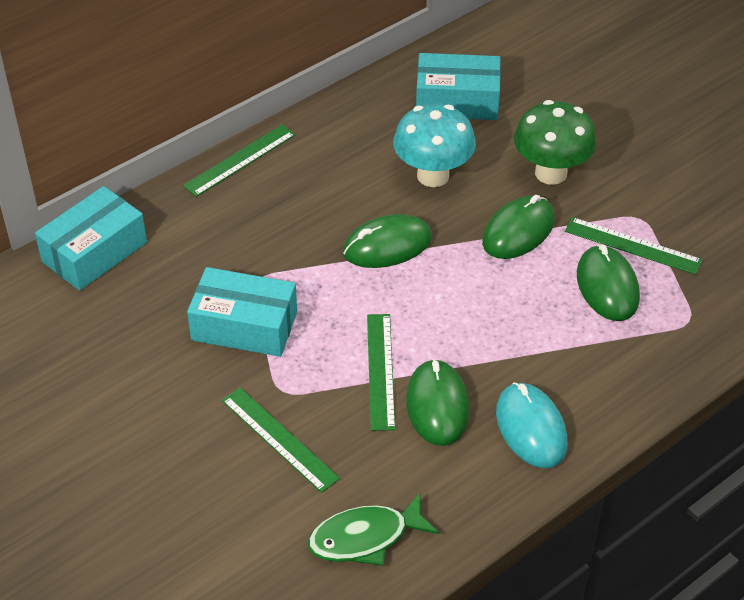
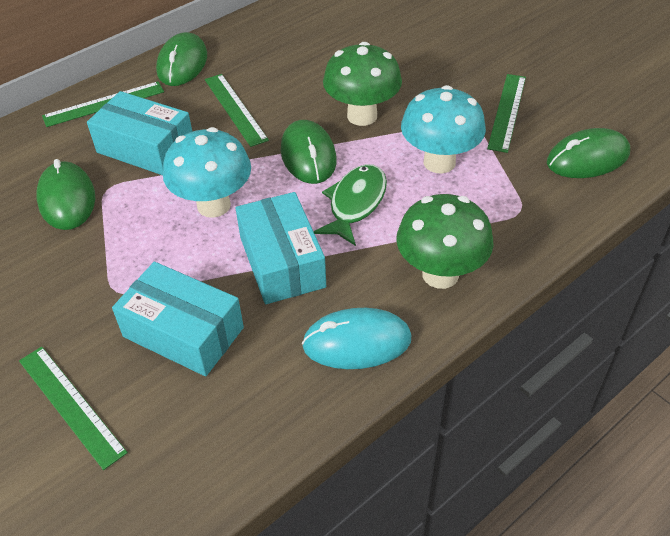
green mushroom: 1 -> 2
turquoise mushroom: 1 -> 2

